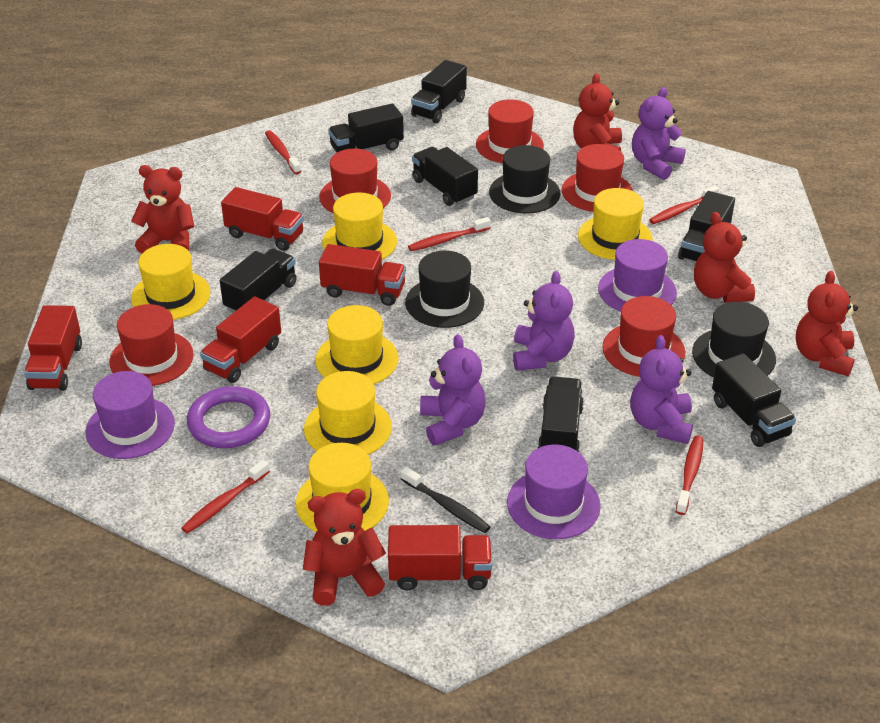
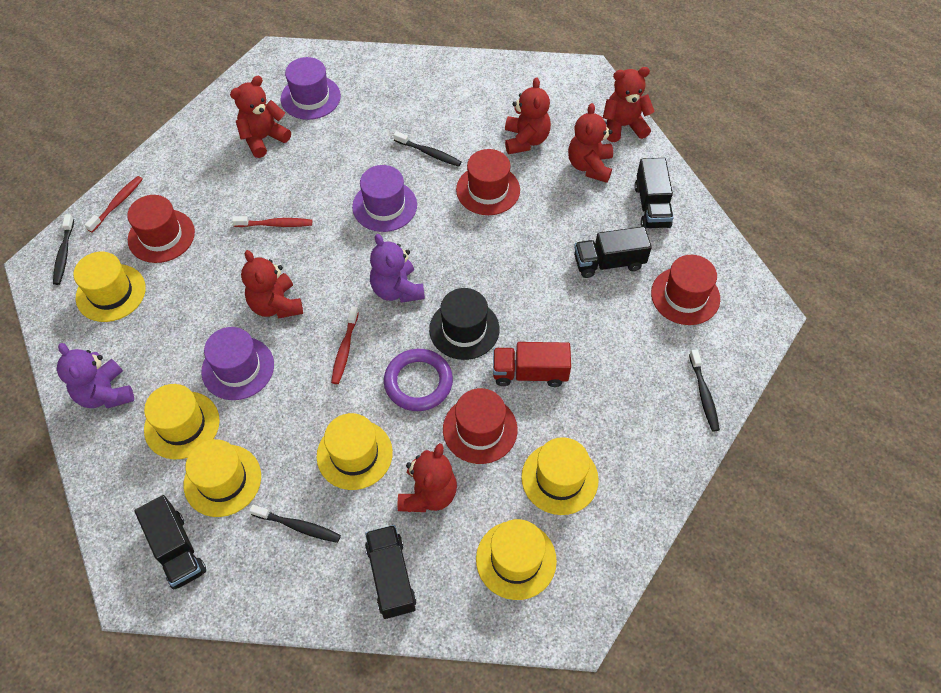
black hat: 3 -> 1
black toothbrush: 1 -> 4
black truck: 7 -> 4
purple teddy bear: 4 -> 2
red hat: 5 -> 4
red teddy bear: 5 -> 6
red toothbrush: 5 -> 3
red truck: 5 -> 1

